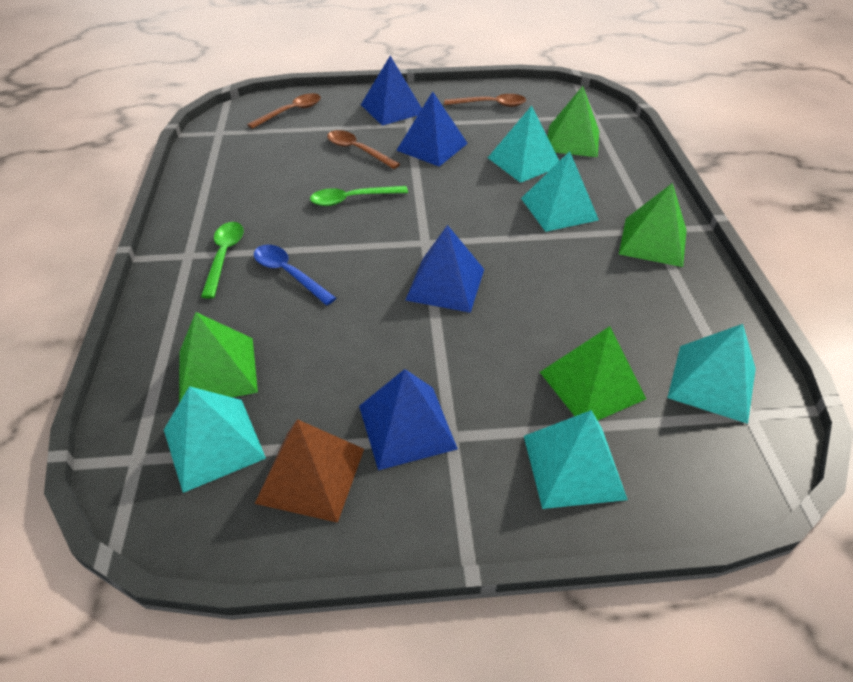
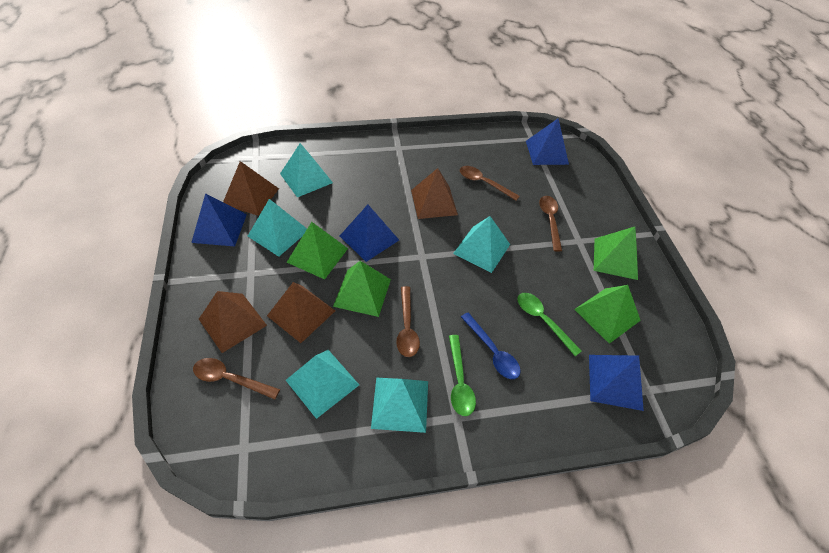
brown pyramid: 1 -> 4
brown spoon: 3 -> 4

